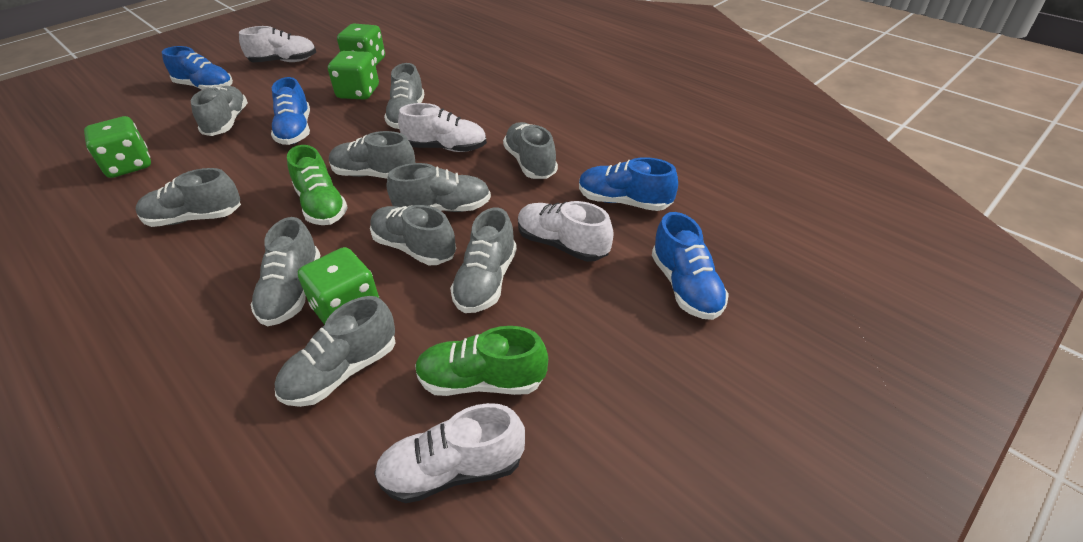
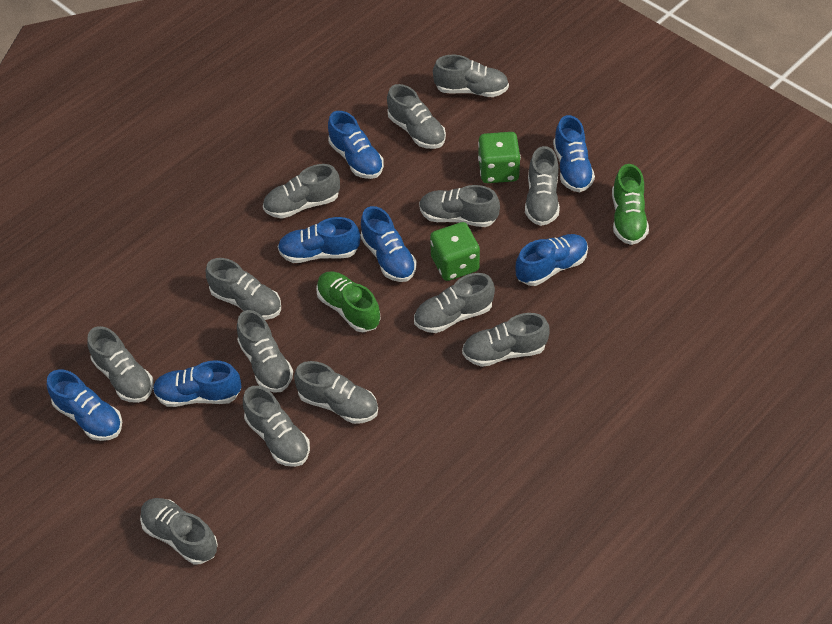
blue shoe: 4 -> 7
green dice: 4 -> 2
grey shoe: 10 -> 13
white shoe: 4 -> 0

